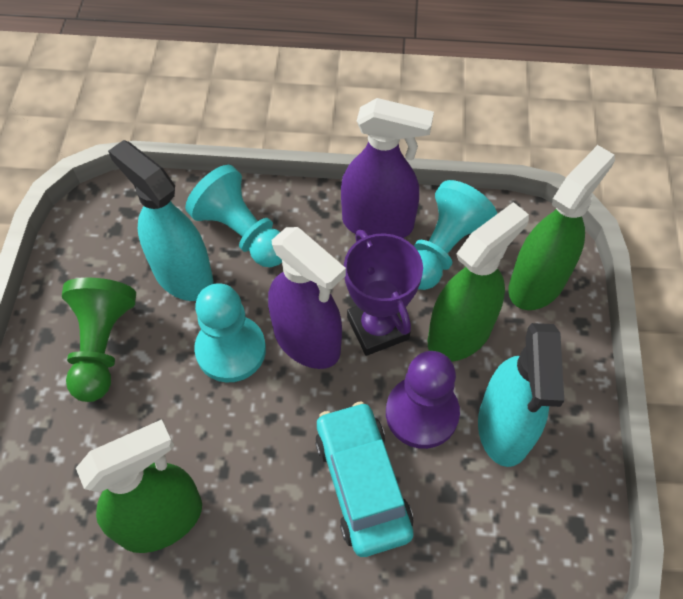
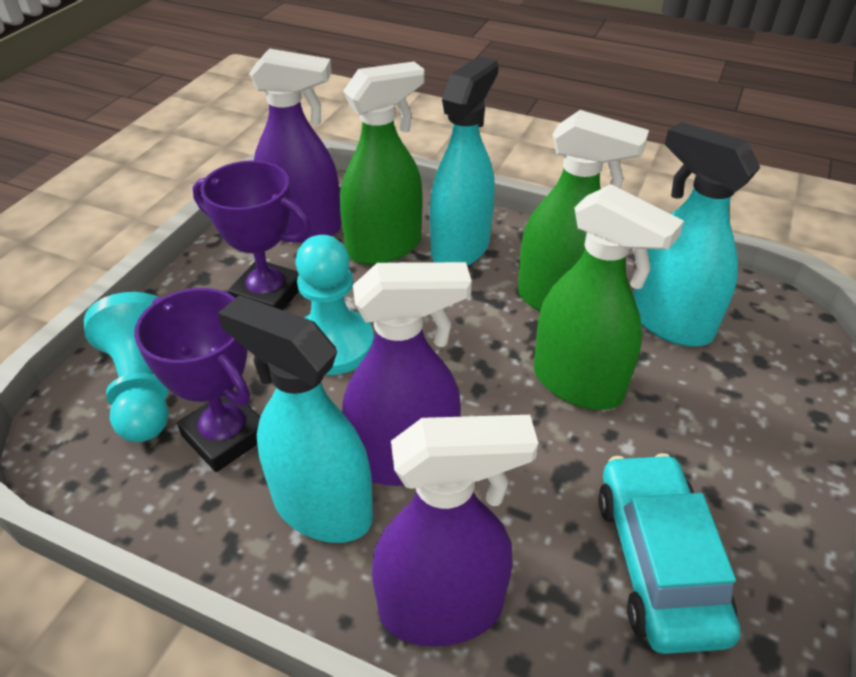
green pawn: 1 -> 0
purple pawn: 1 -> 0
purple spray bottle: 2 -> 3
purple trophy: 1 -> 2
turquoise pawn: 3 -> 2
turquoise spray bottle: 2 -> 3

